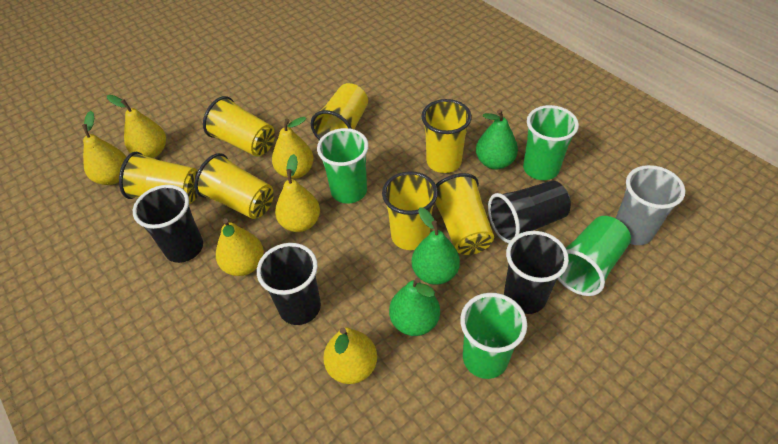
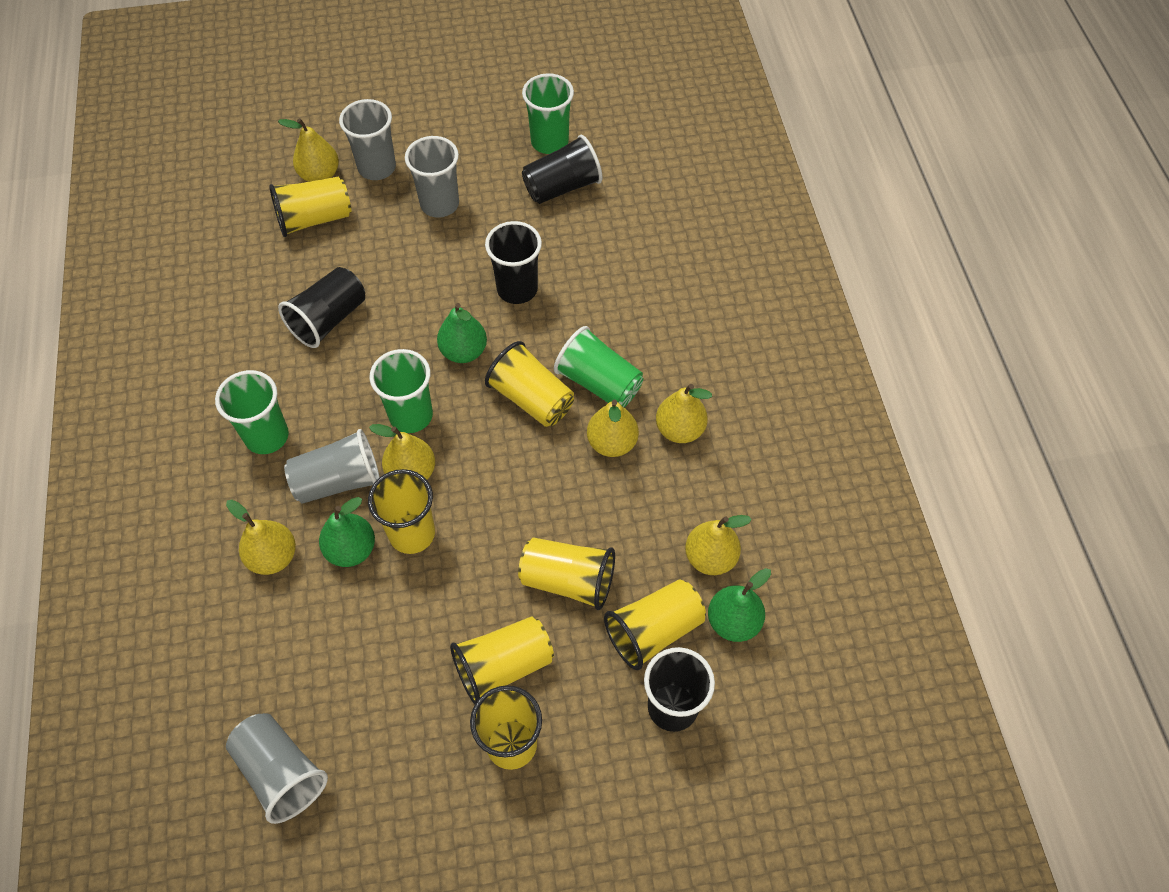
grey cup: 1 -> 4

